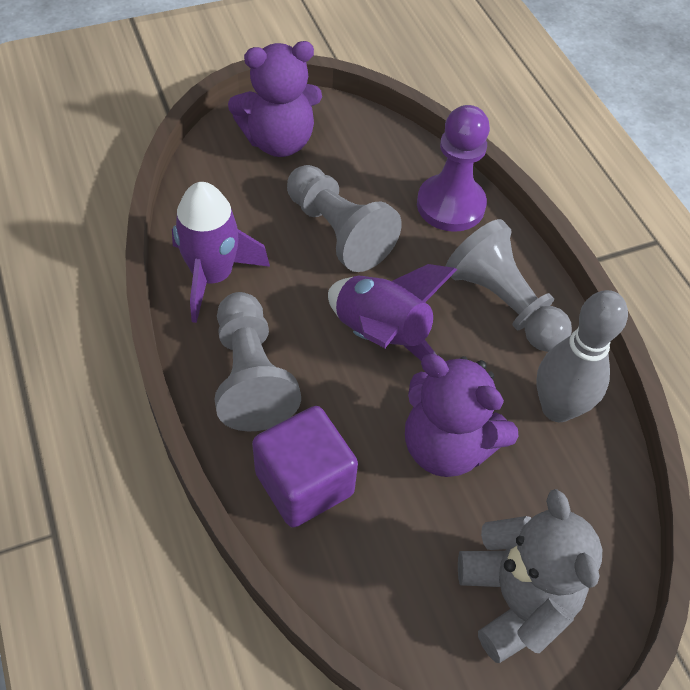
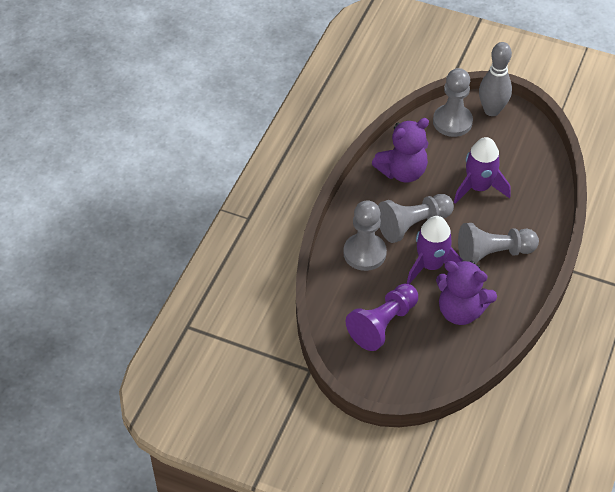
grey pawn: 3 -> 4
grey teddy bear: 1 -> 0
purple cube: 1 -> 0

